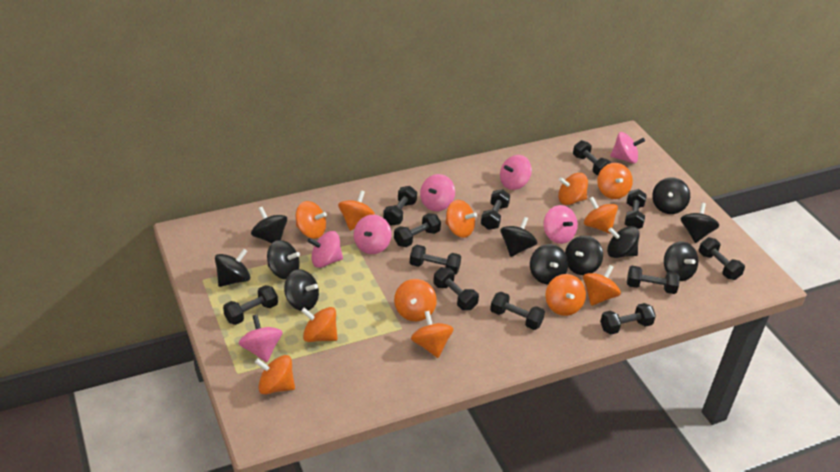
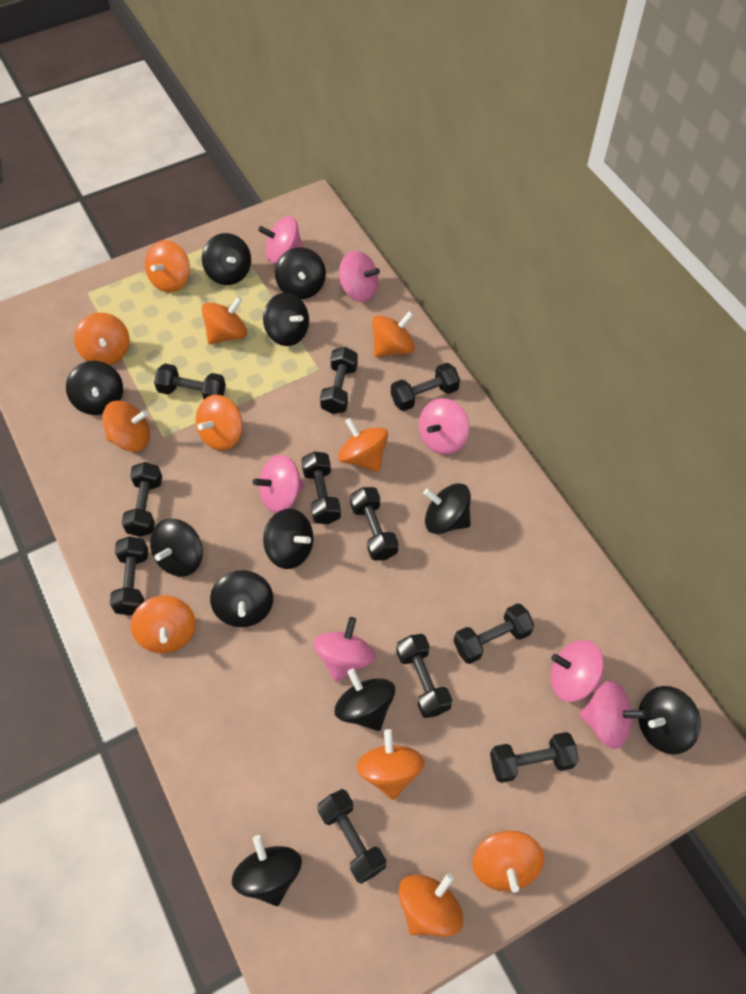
black dumbbell: 12 -> 11
orange spinning top: 12 -> 11

